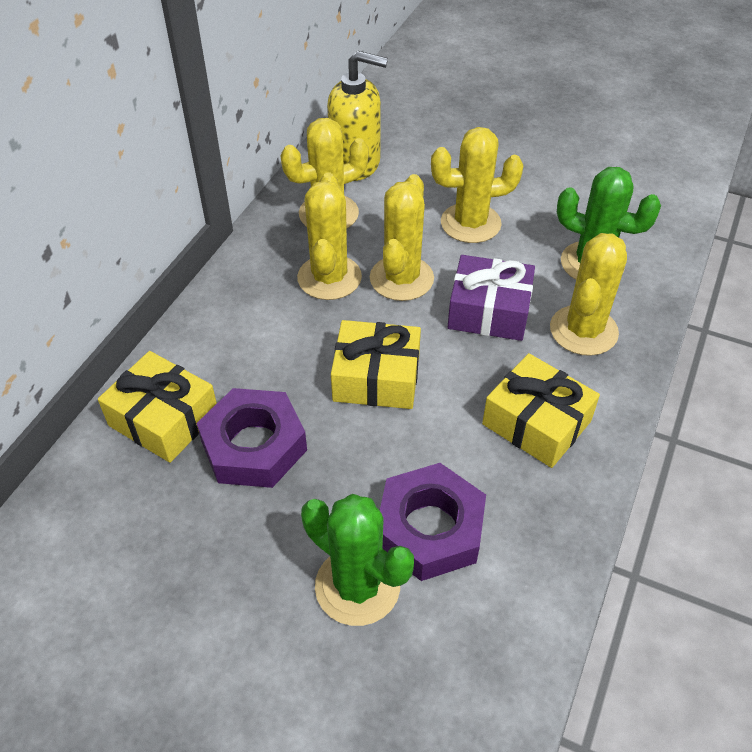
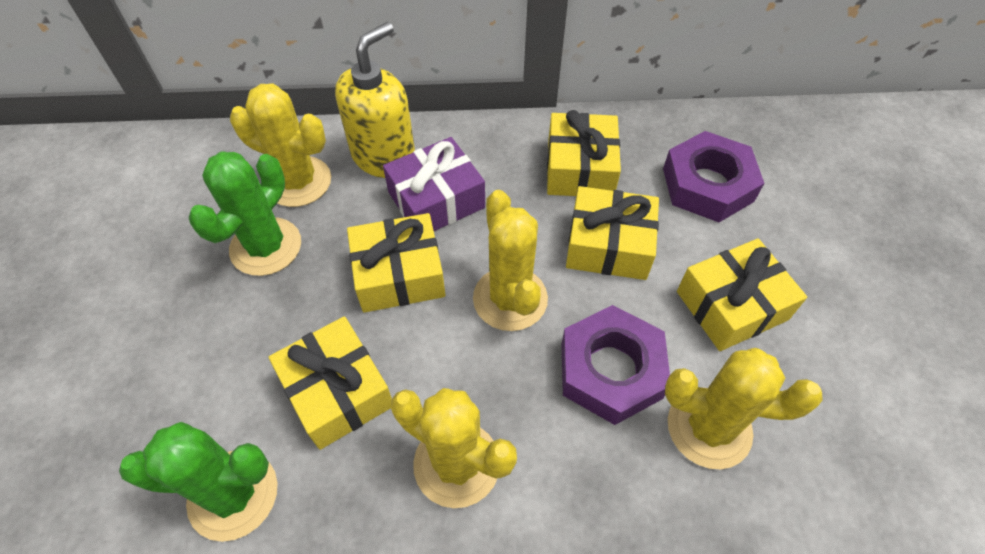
yellow cactus: 5 -> 4
yellow gift: 3 -> 5

